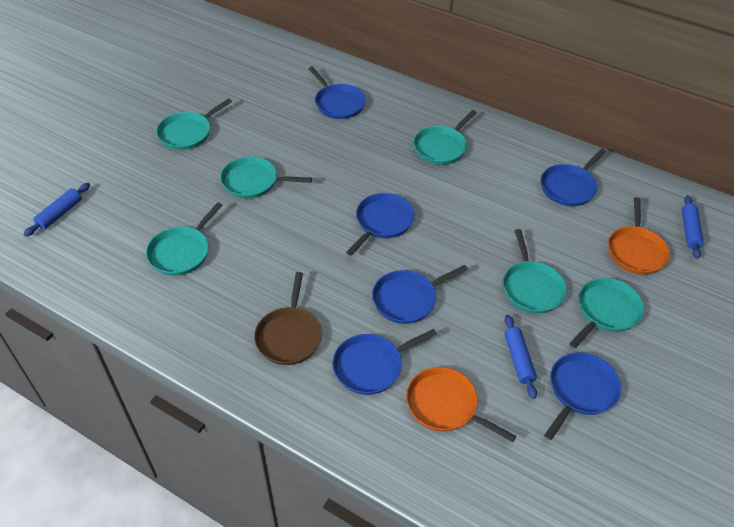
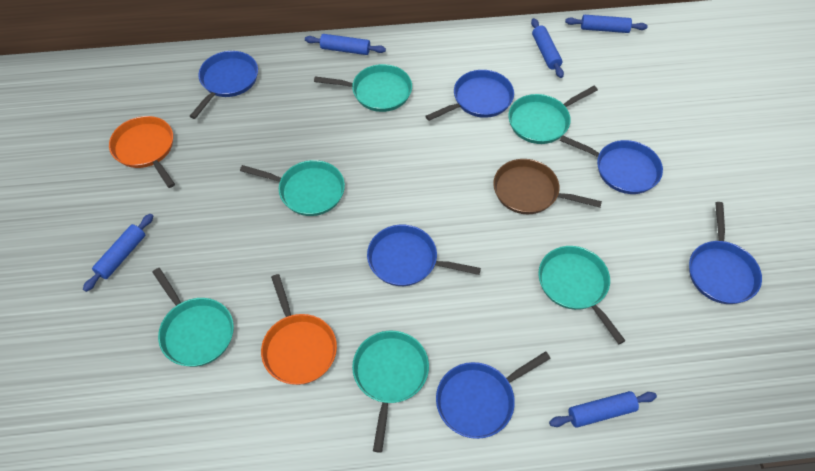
blue rolling pin: 3 -> 5

